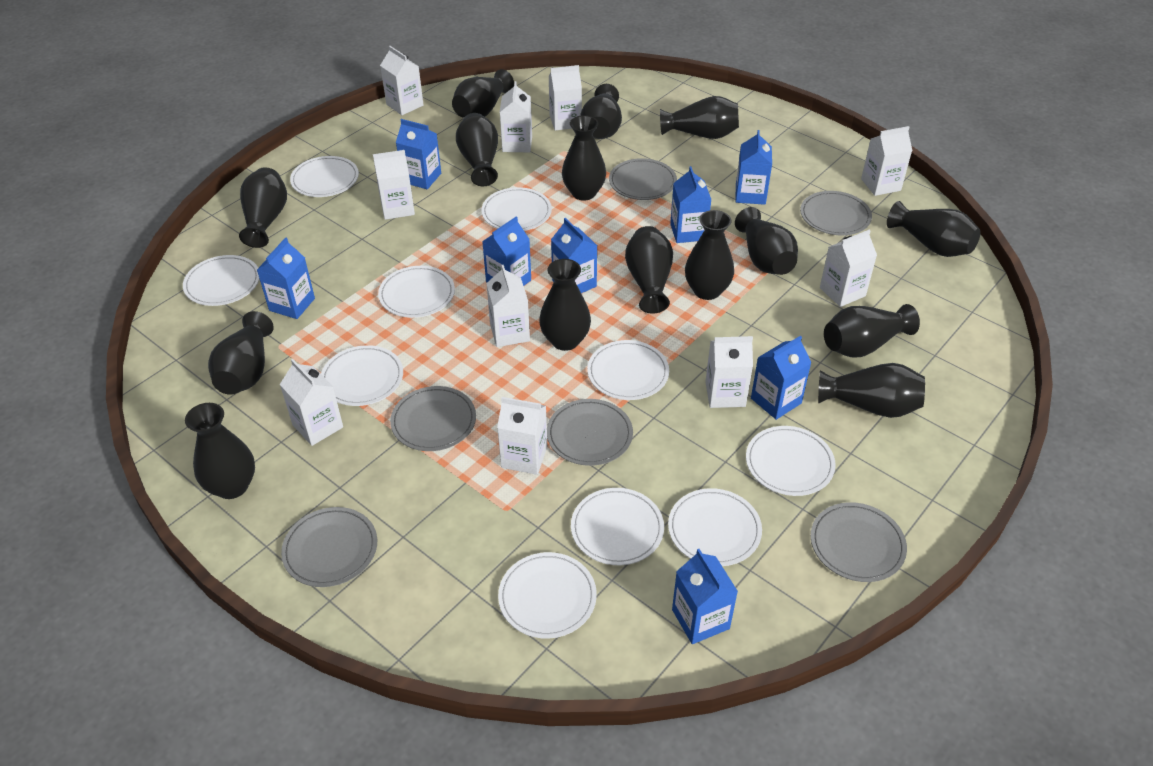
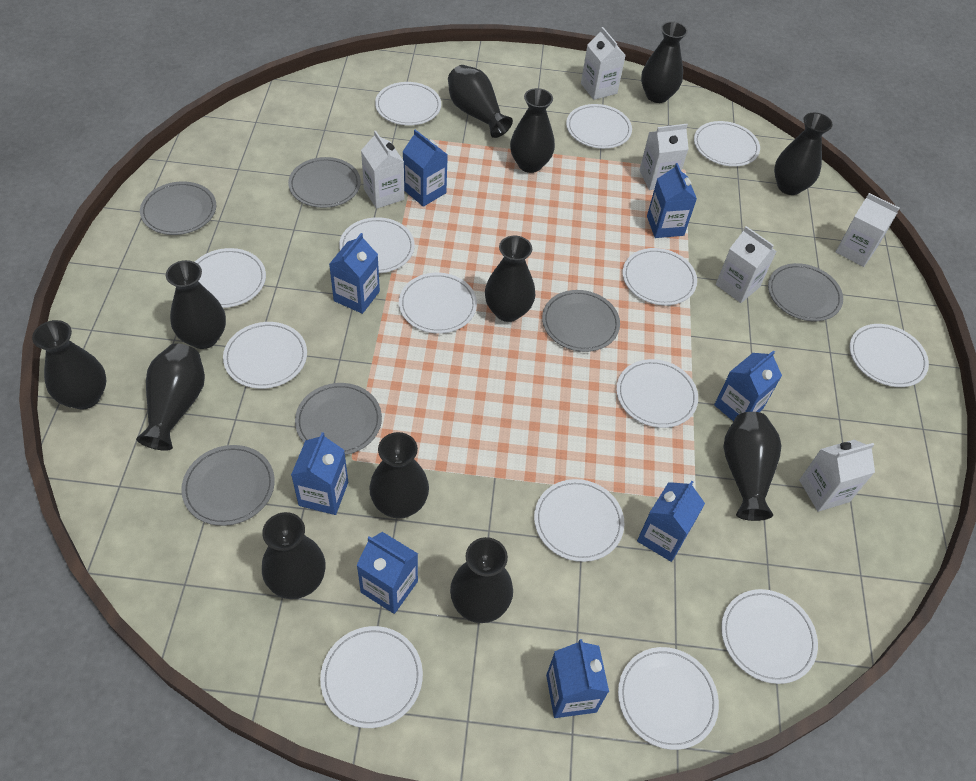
black vase: 15 -> 12
white carton: 10 -> 6
white plate: 10 -> 14

